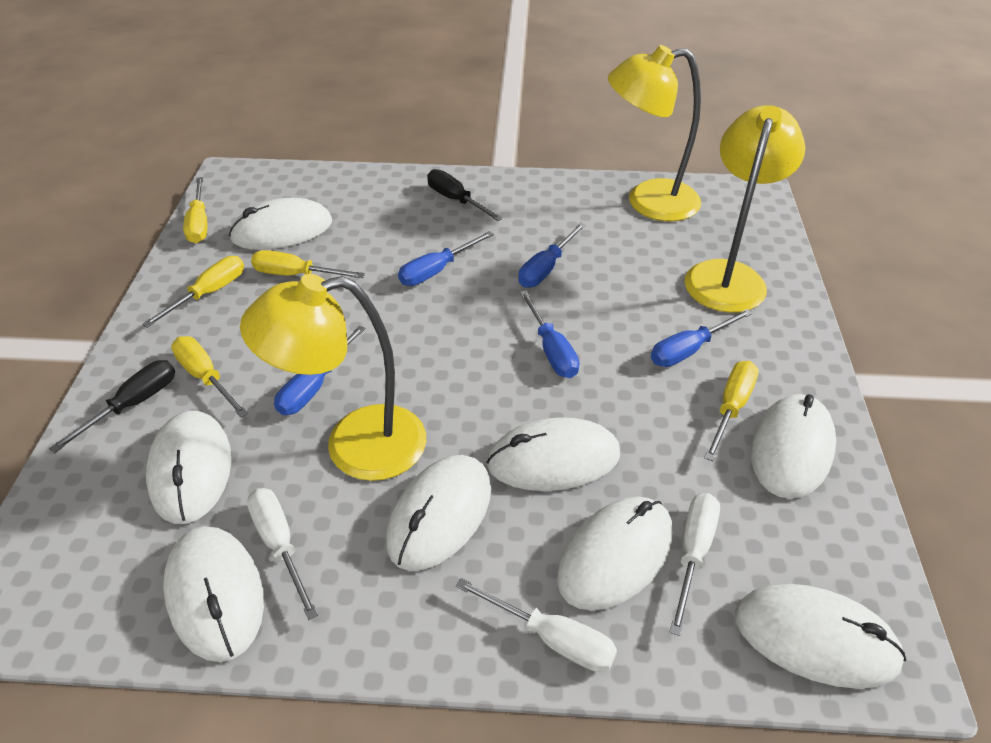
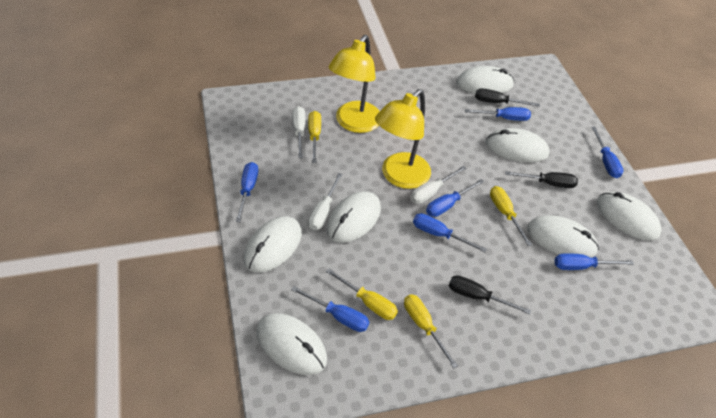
black screwdriver: 2 -> 3
blue screwdriver: 5 -> 7
white mouse: 8 -> 7
yellow lamp: 3 -> 2
yellow screwdriver: 5 -> 4

